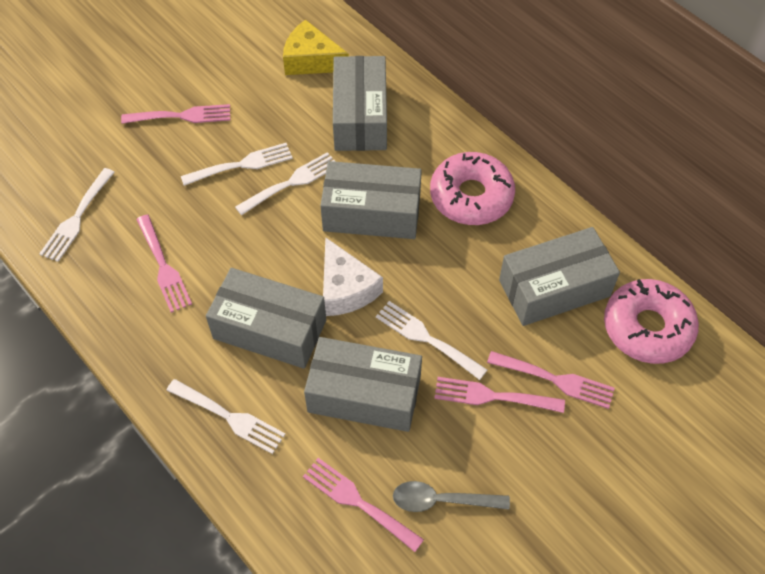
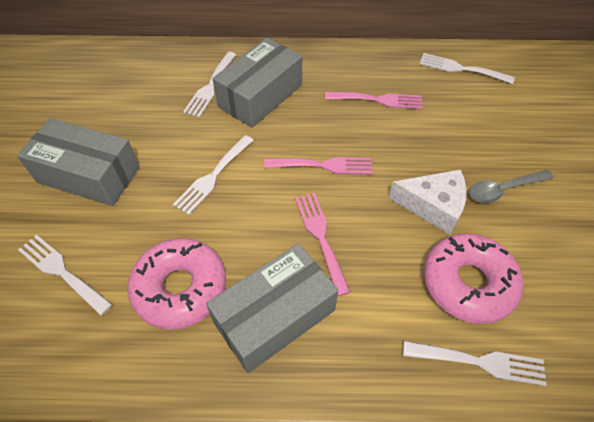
grey box: 5 -> 3
pink fork: 5 -> 3
yellow cheese: 1 -> 0

